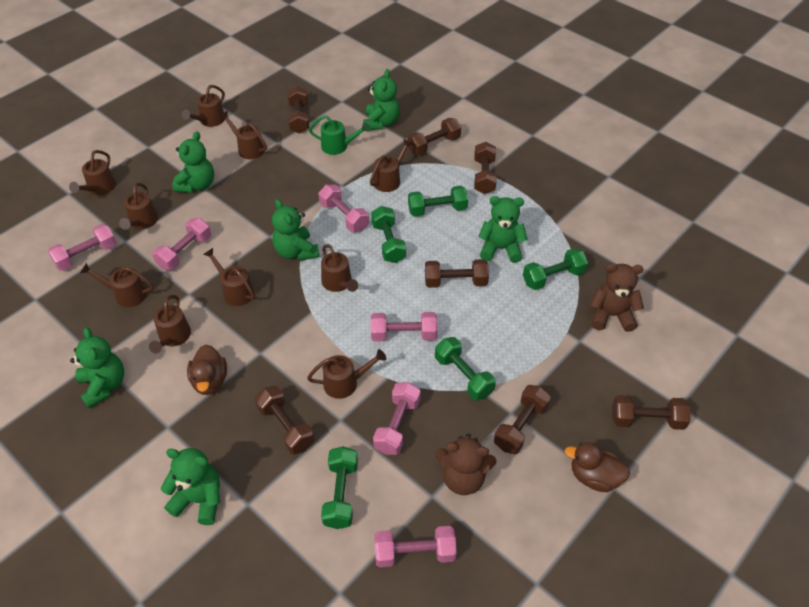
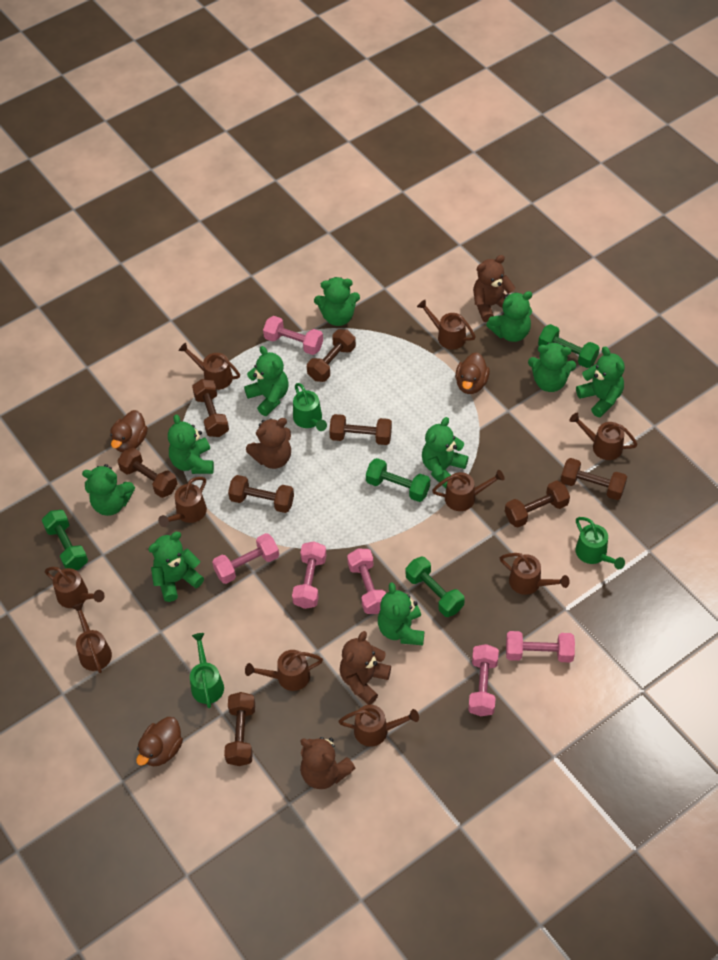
brown duck: 2 -> 3
brown dumbbell: 7 -> 8
brown teddy bear: 2 -> 4
green dumbbell: 5 -> 4
green teddy bear: 6 -> 10
green watering can: 1 -> 3

